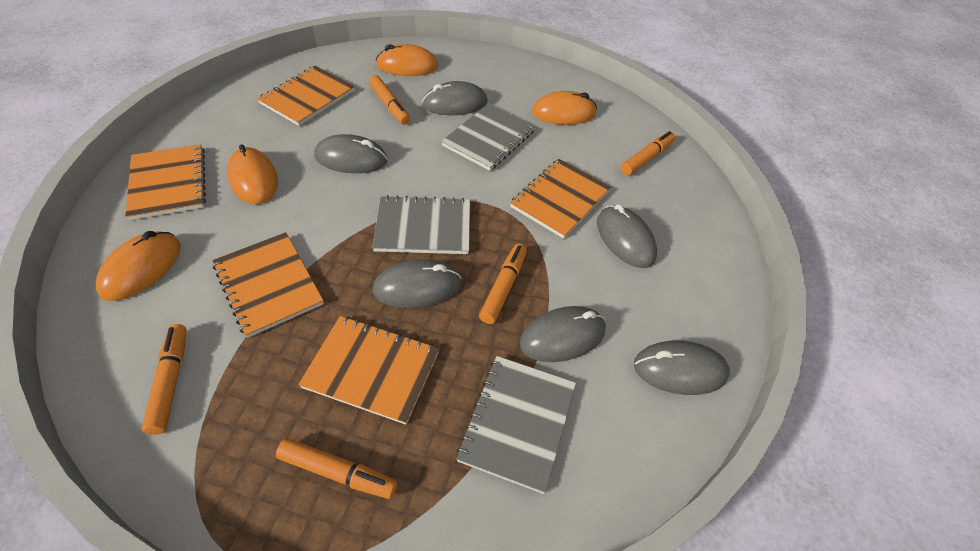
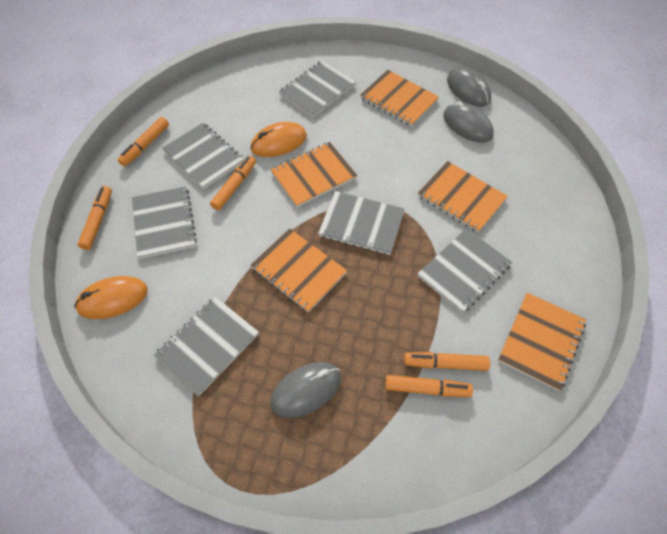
grey mouse: 6 -> 3
grey notebook: 3 -> 6
orange mouse: 4 -> 2

